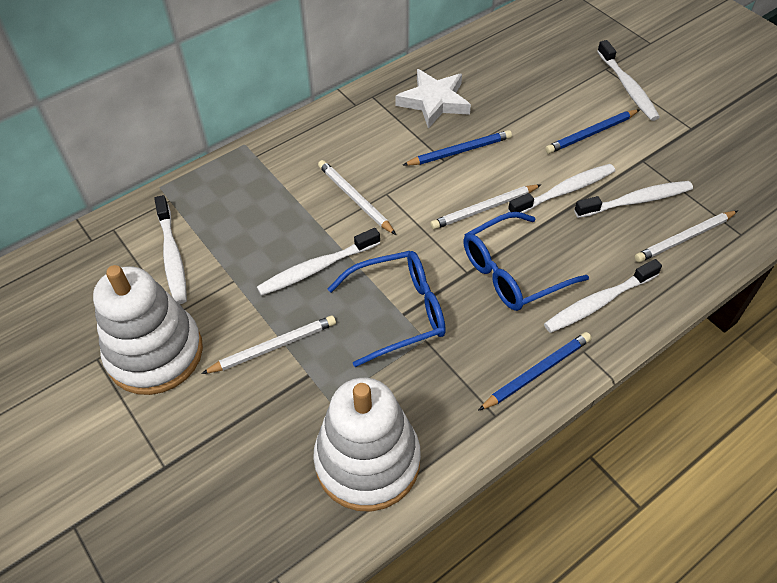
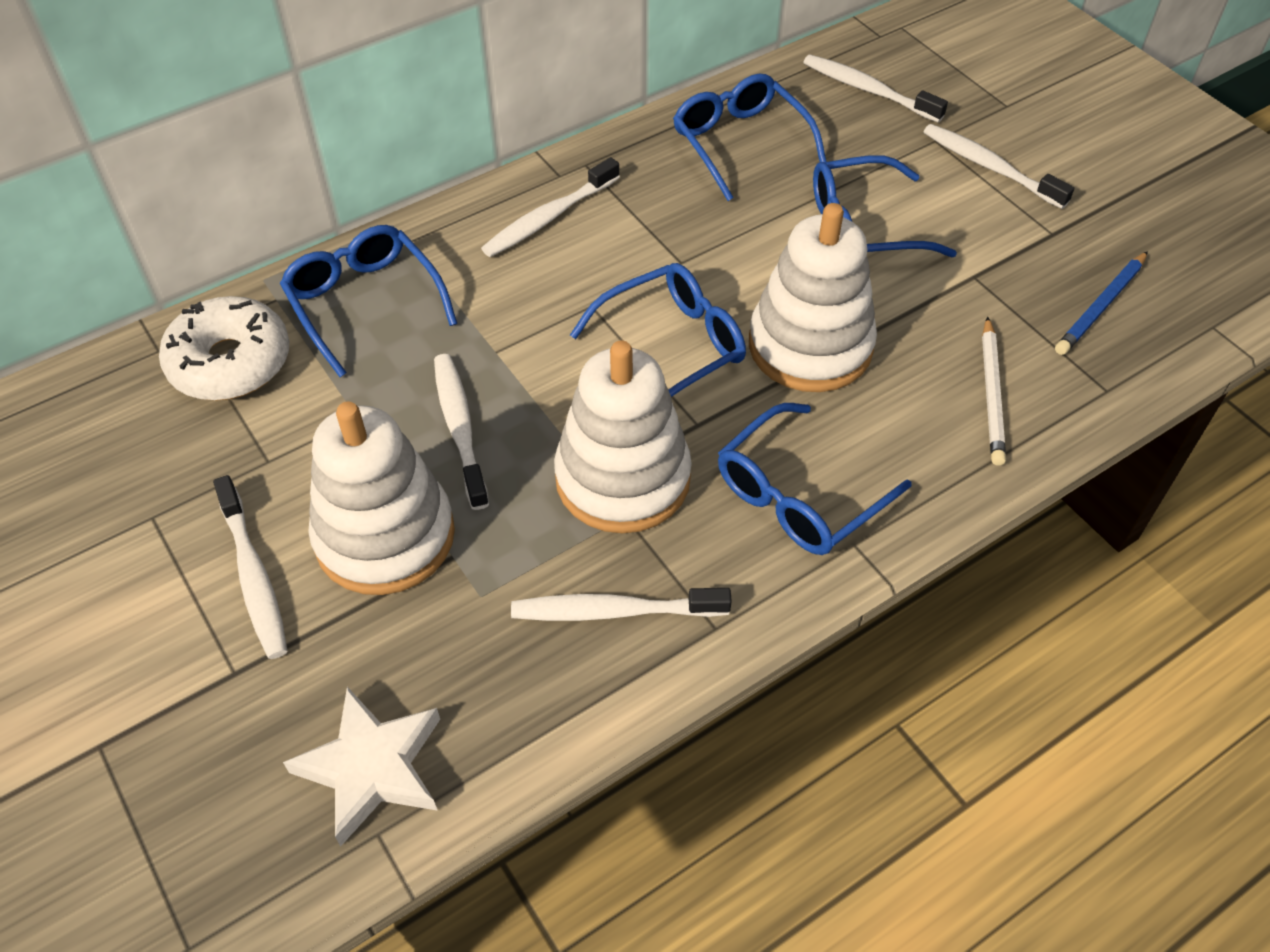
blue glasses: 2 -> 5
blue pencil: 3 -> 1
white donut: 0 -> 1
white pencil: 4 -> 1
white stacking toy: 2 -> 3

